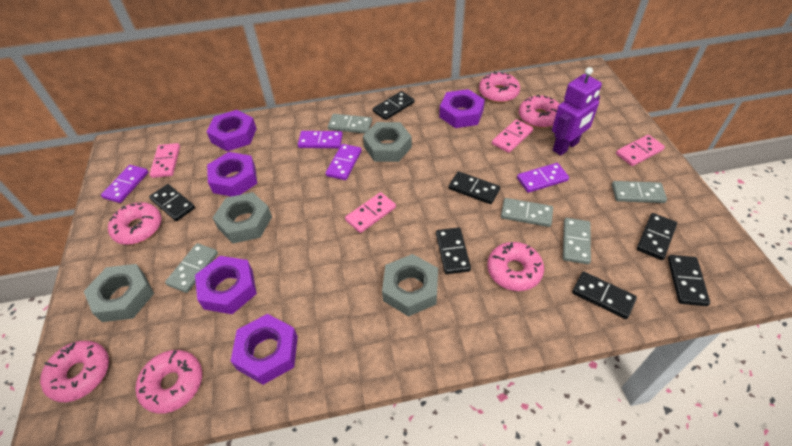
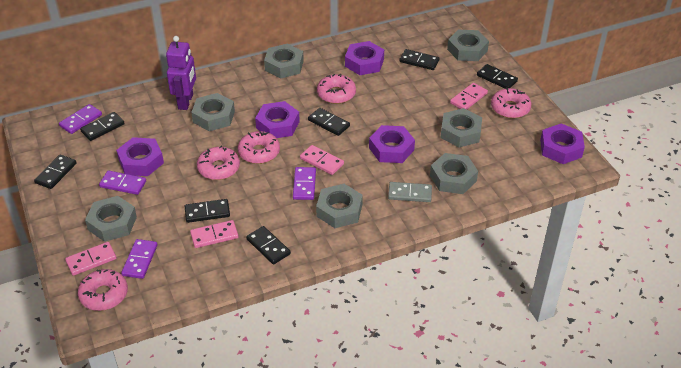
grey domino: 5 -> 1
grey nut: 4 -> 7
pink donut: 6 -> 5

